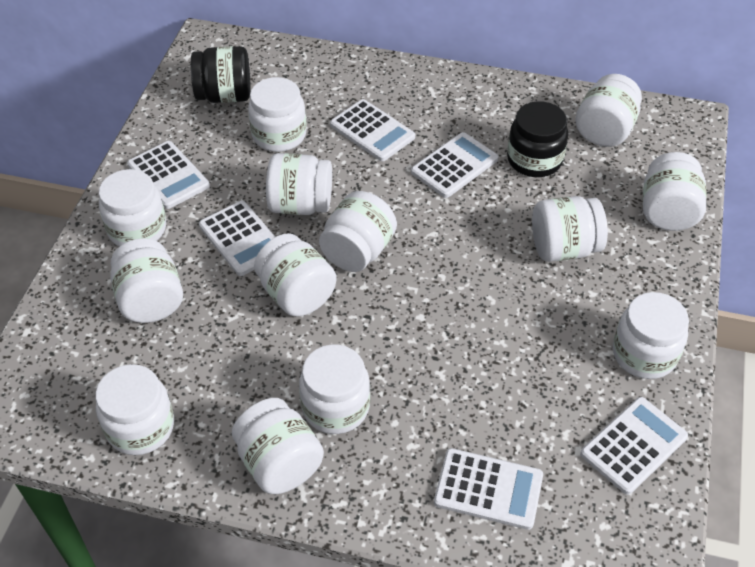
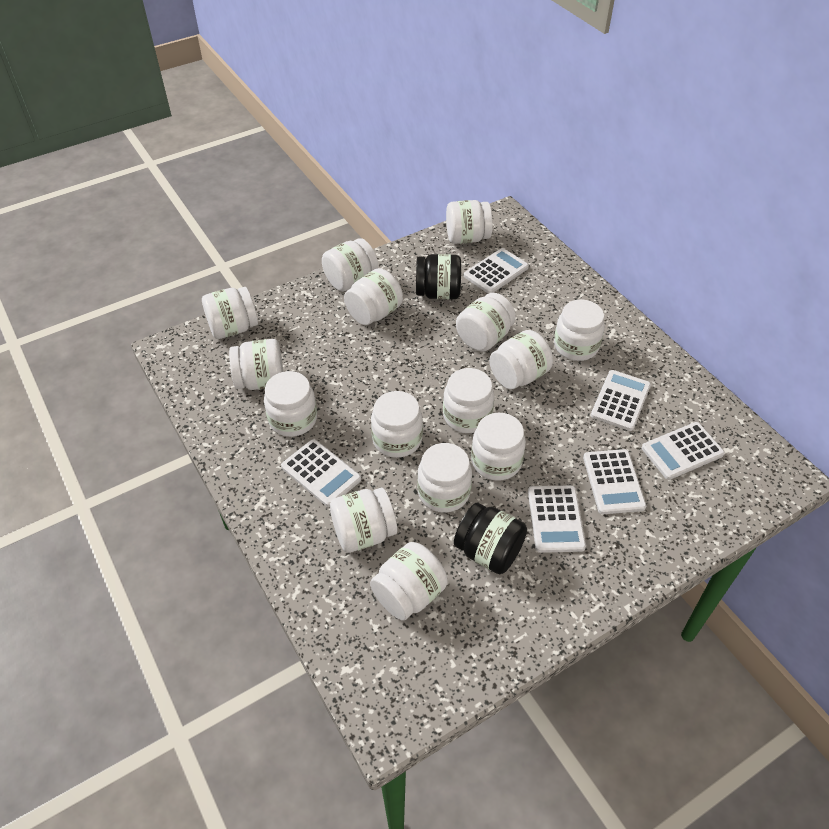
white jar: 13 -> 15

